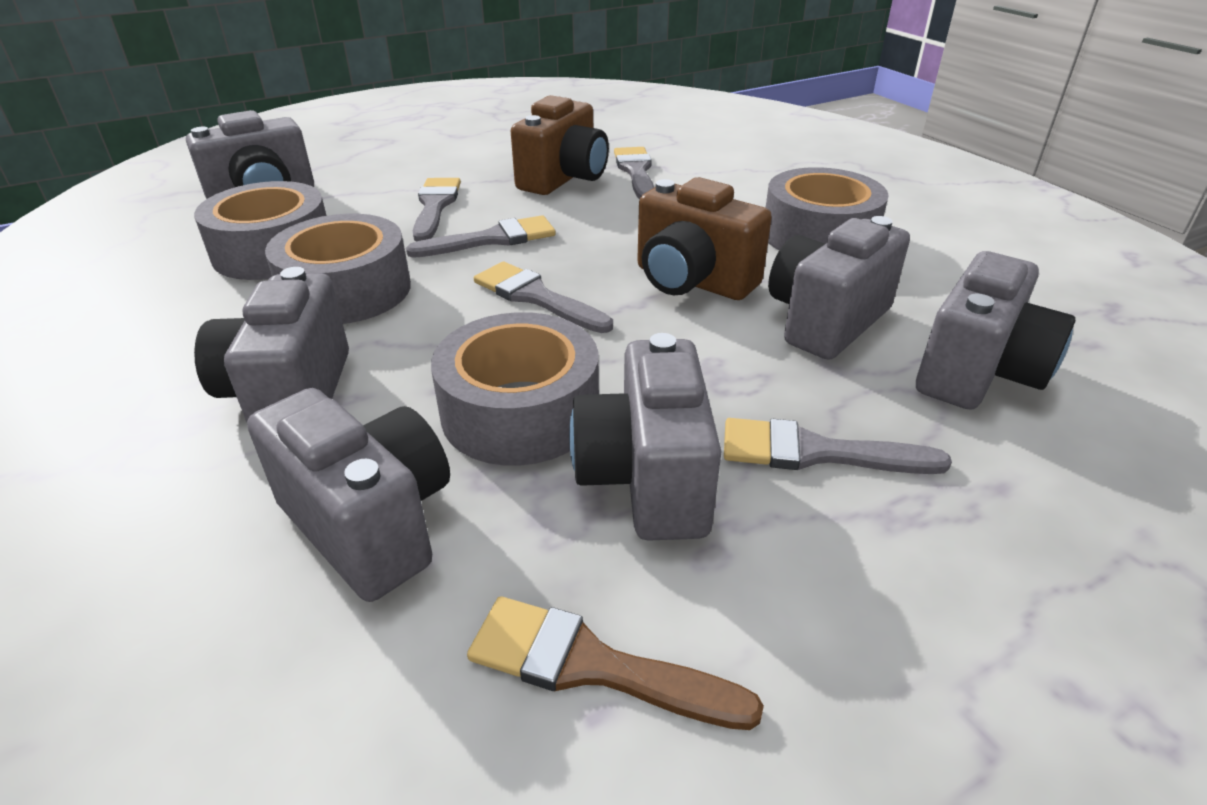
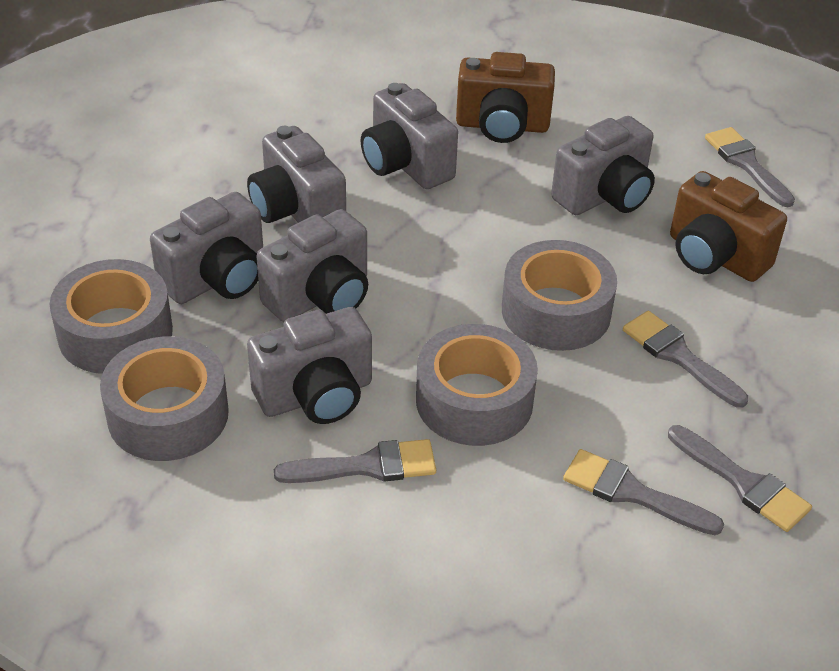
brown brush: 1 -> 0

